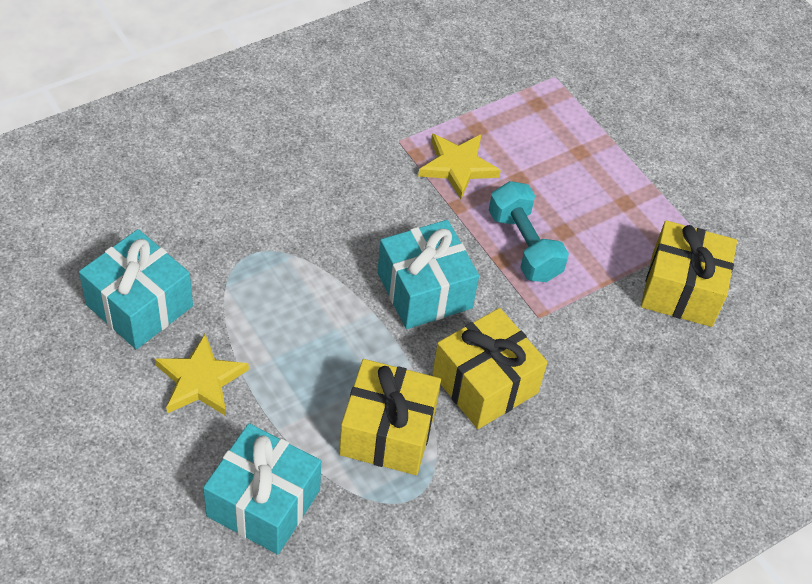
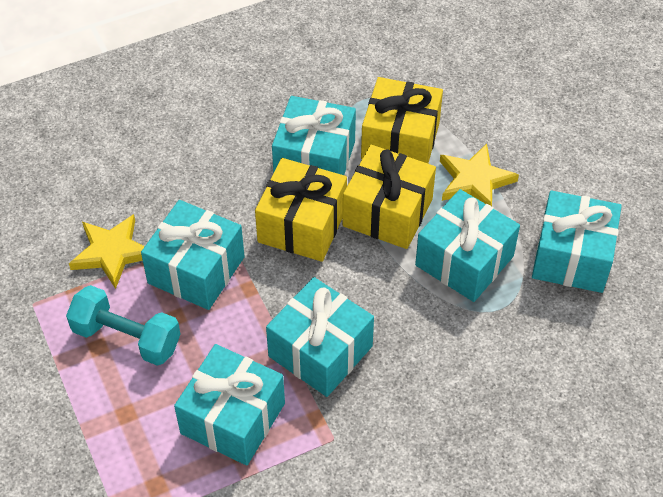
turquoise gift: 3 -> 6

